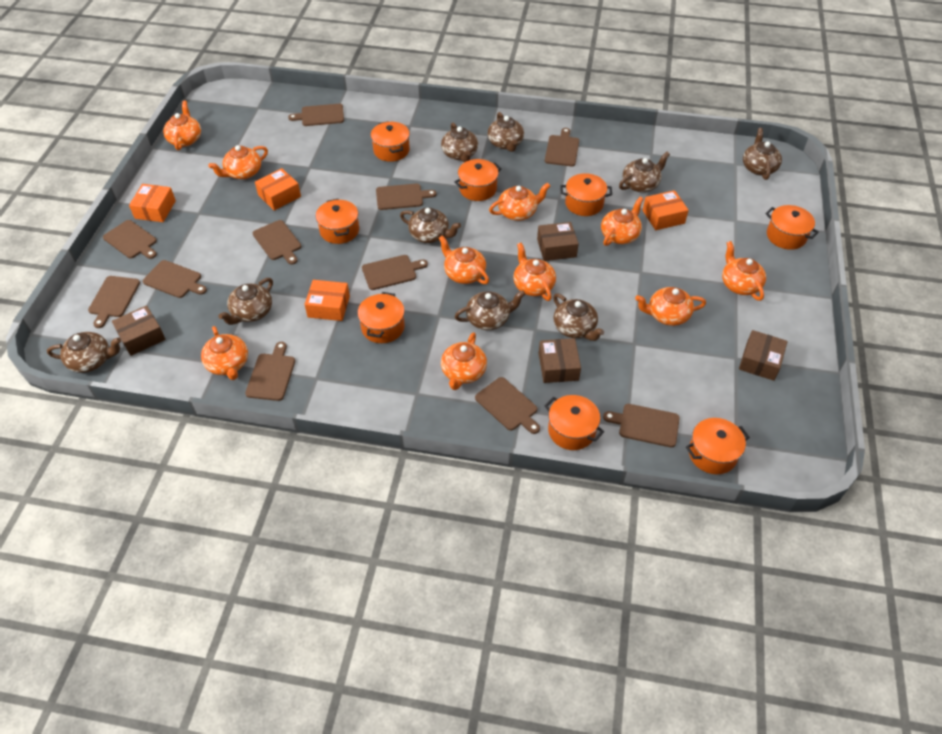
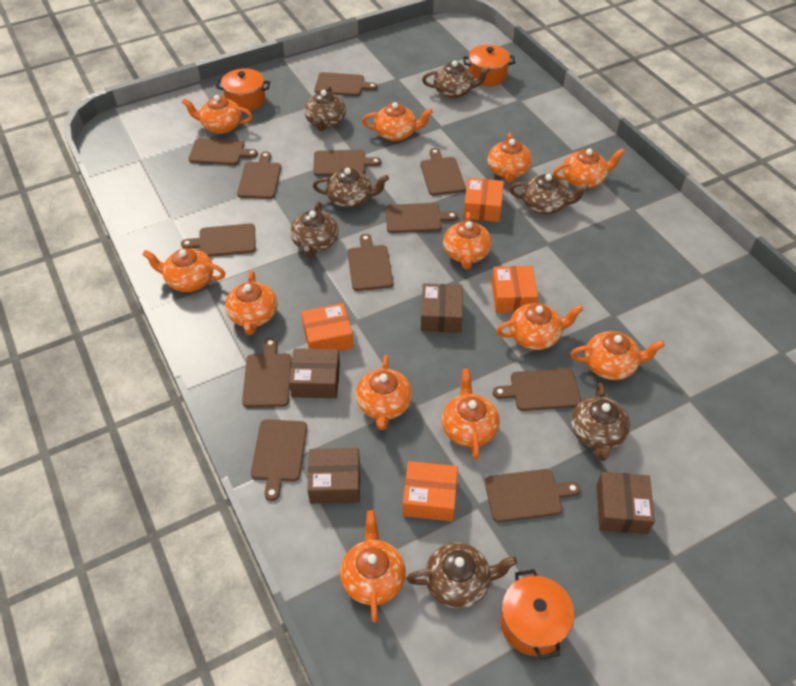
brown cutting board: 11 -> 12
brown teapot: 9 -> 7
orange pot: 8 -> 3
orange teapot: 10 -> 12

